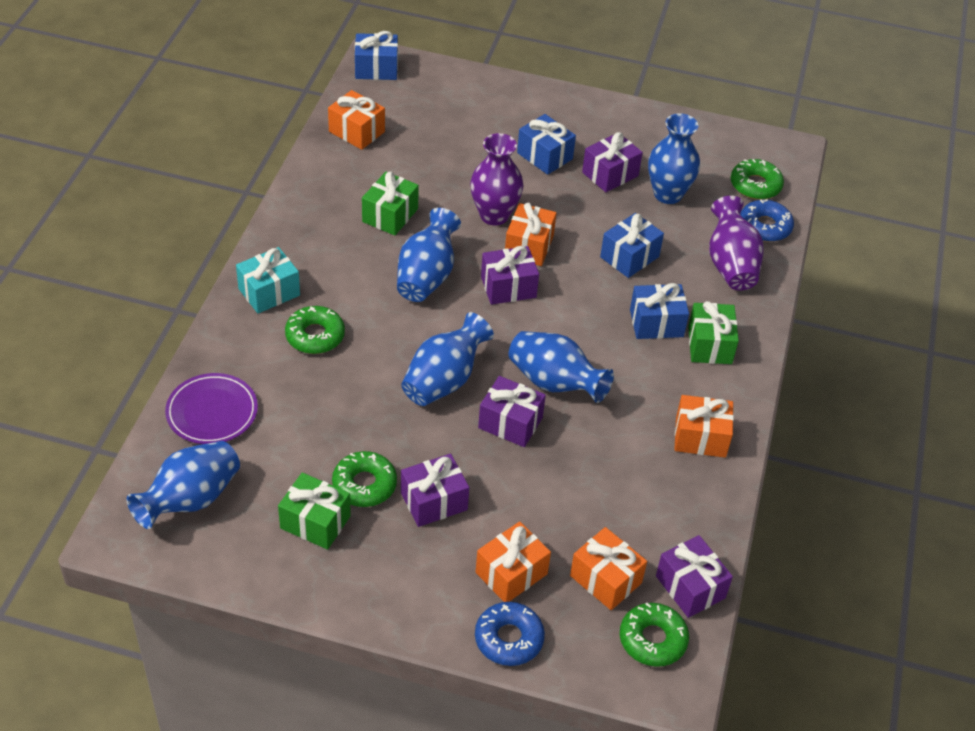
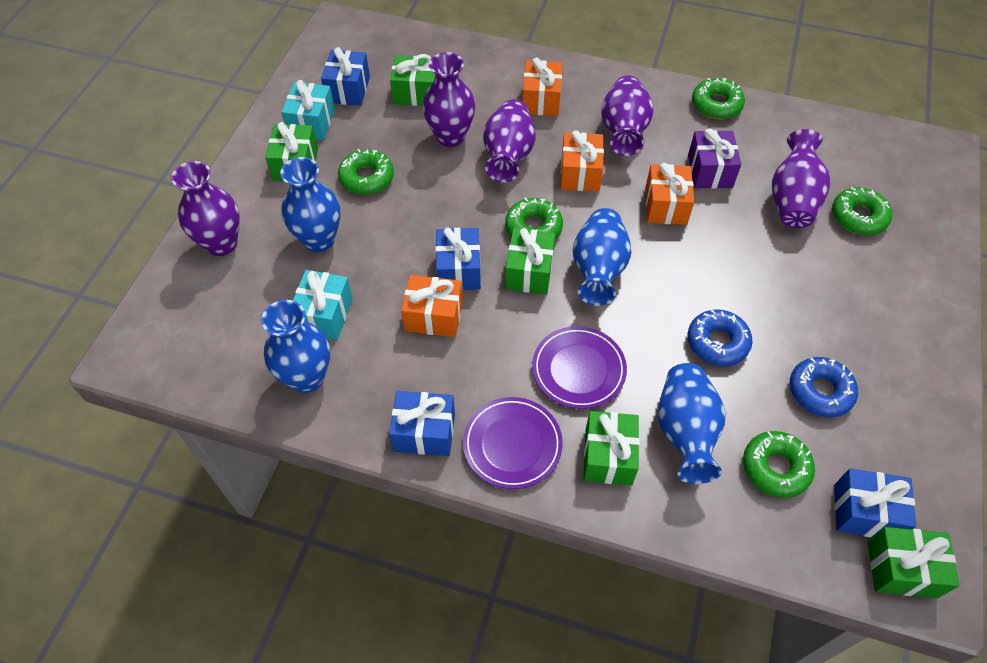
blue vase: 5 -> 4
green donut: 4 -> 5
green gift: 3 -> 5
orange gift: 5 -> 4
purple gift: 5 -> 1
purple plate: 1 -> 2
purple vase: 2 -> 5
turquoise gift: 1 -> 2

